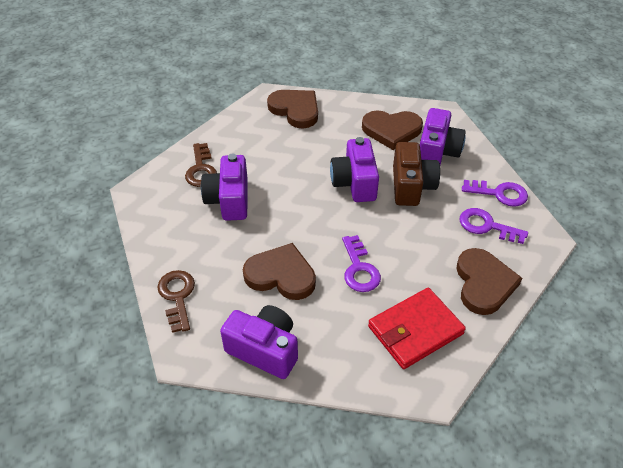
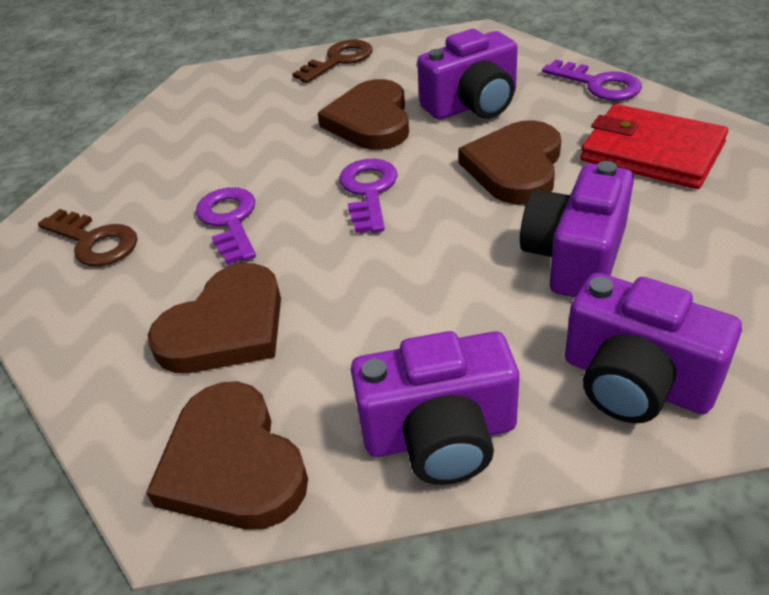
brown camera: 1 -> 0

